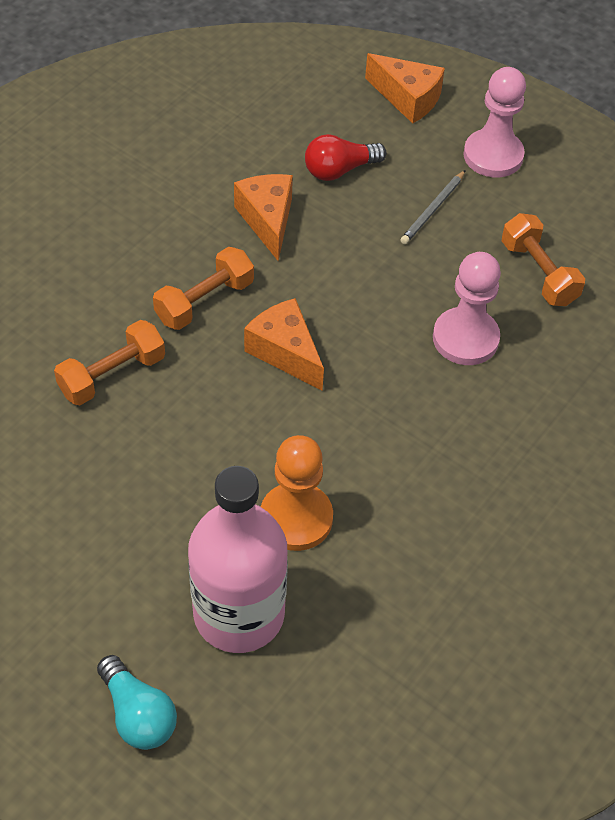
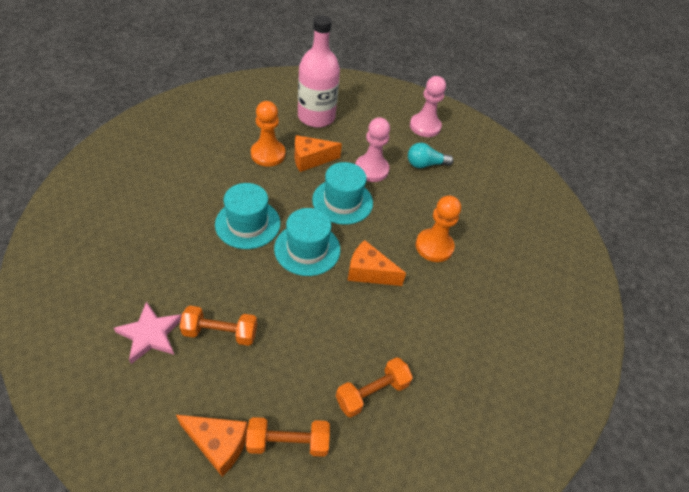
grey pencil: 1 -> 0
orange pawn: 1 -> 2
pink star: 0 -> 1
red light bulb: 1 -> 0
turquoise hat: 0 -> 3

